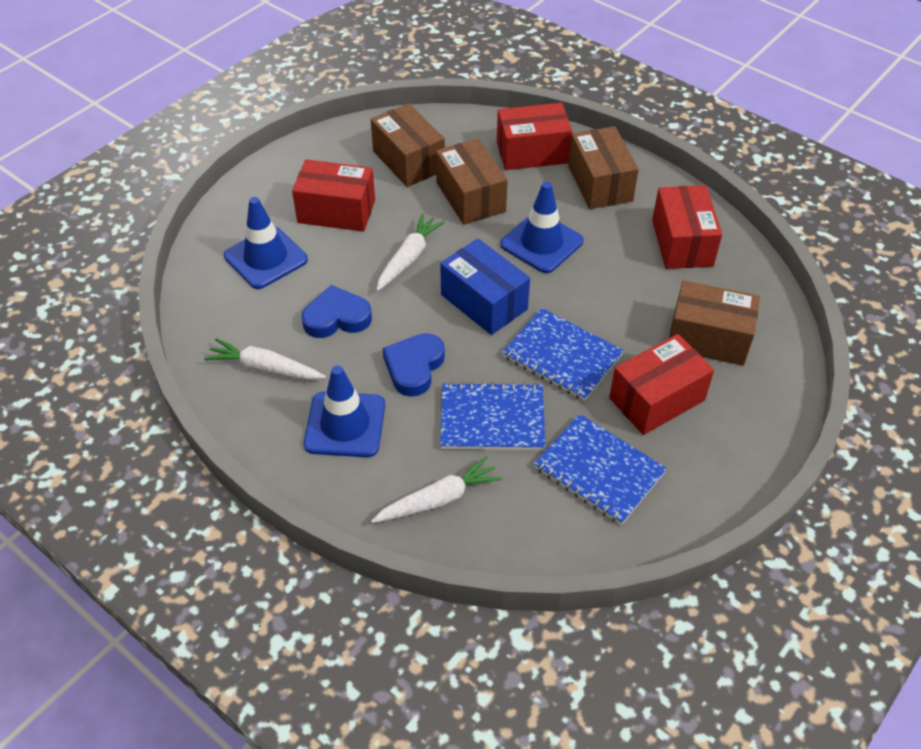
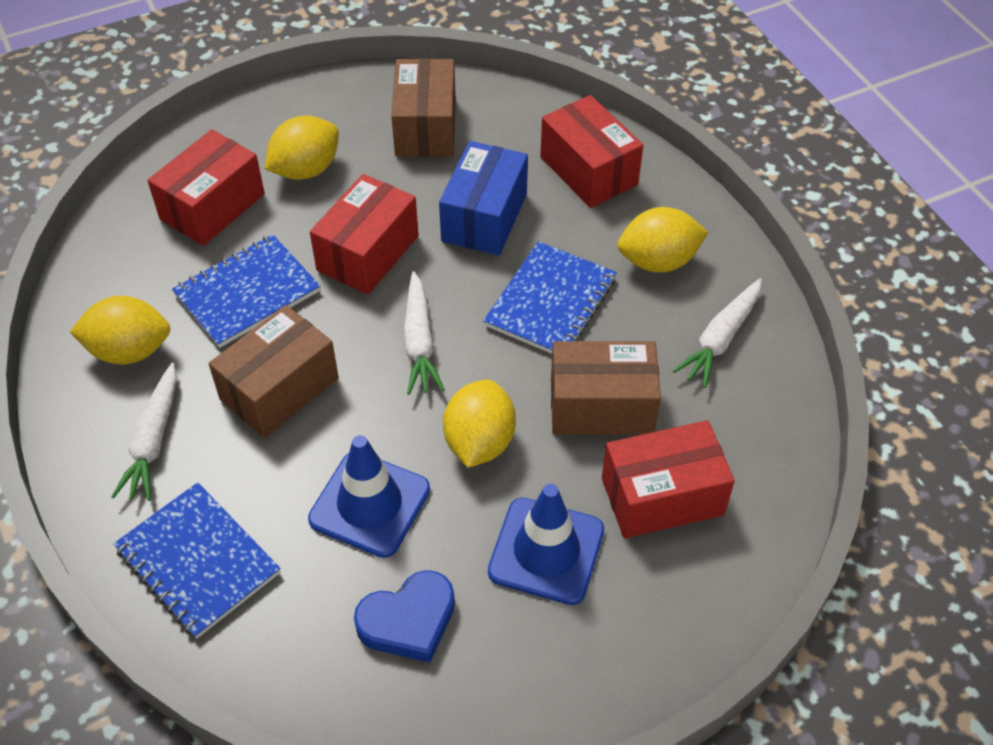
blue heart: 2 -> 1
blue traffic cone: 3 -> 2
brown box: 4 -> 3
yellow lemon: 0 -> 4

